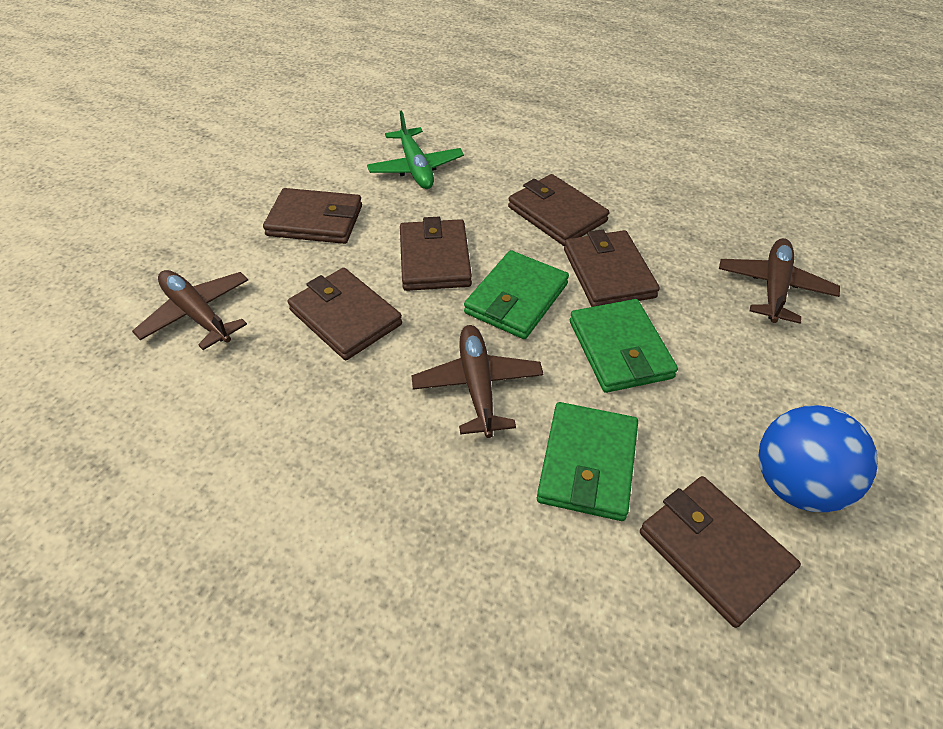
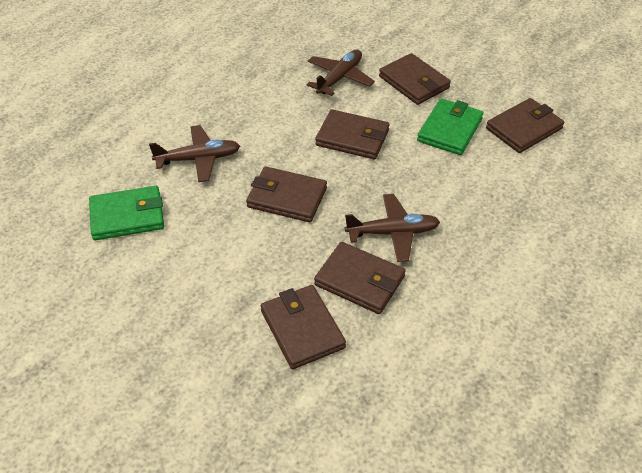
blue ball: 1 -> 0
green plane: 1 -> 0
green wallet: 3 -> 2

